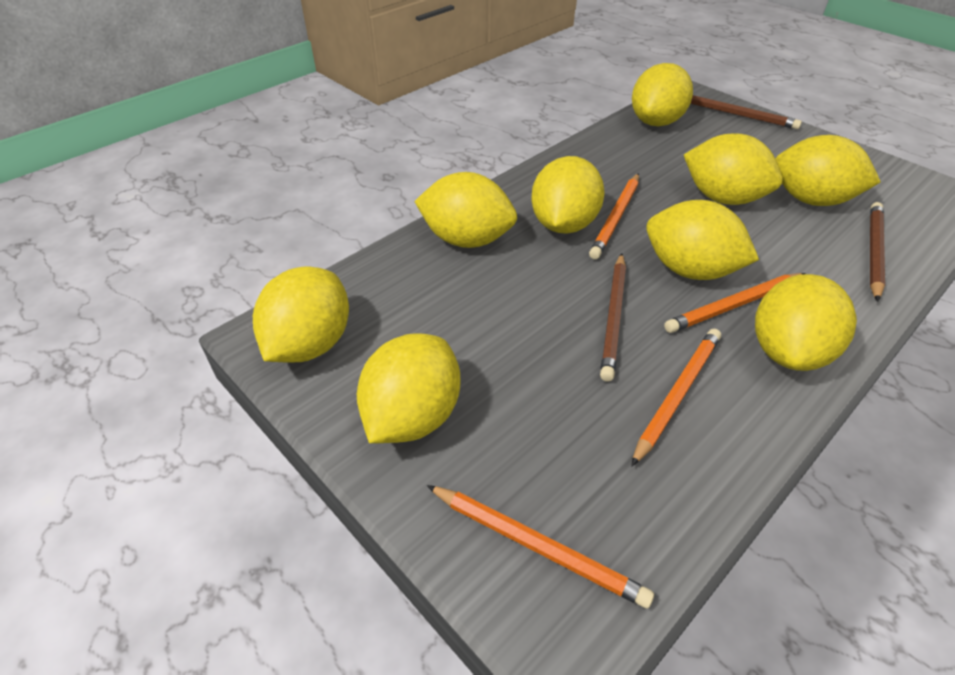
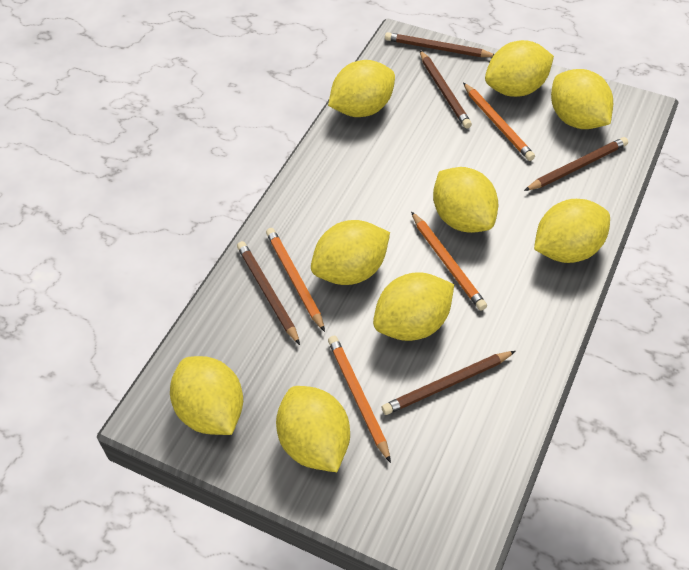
brown pencil: 3 -> 5

